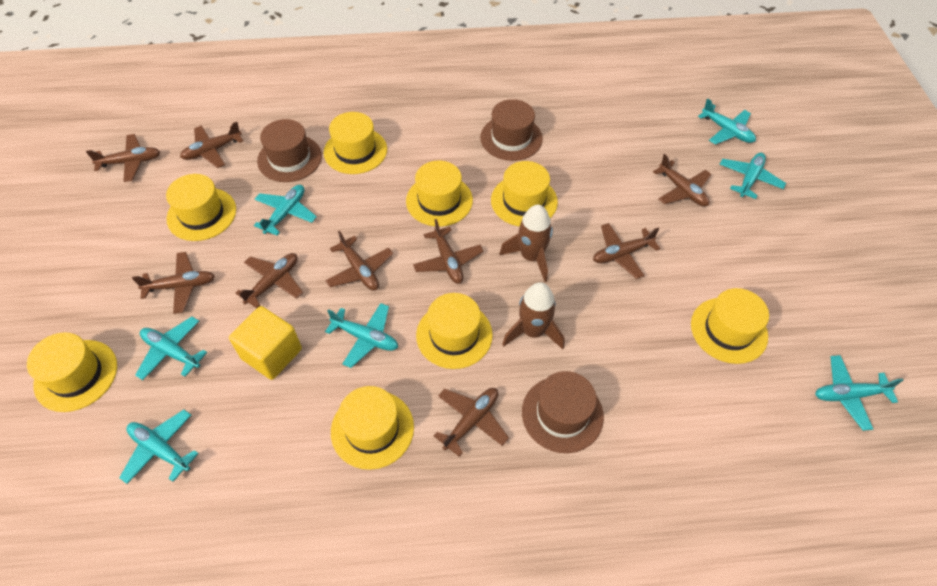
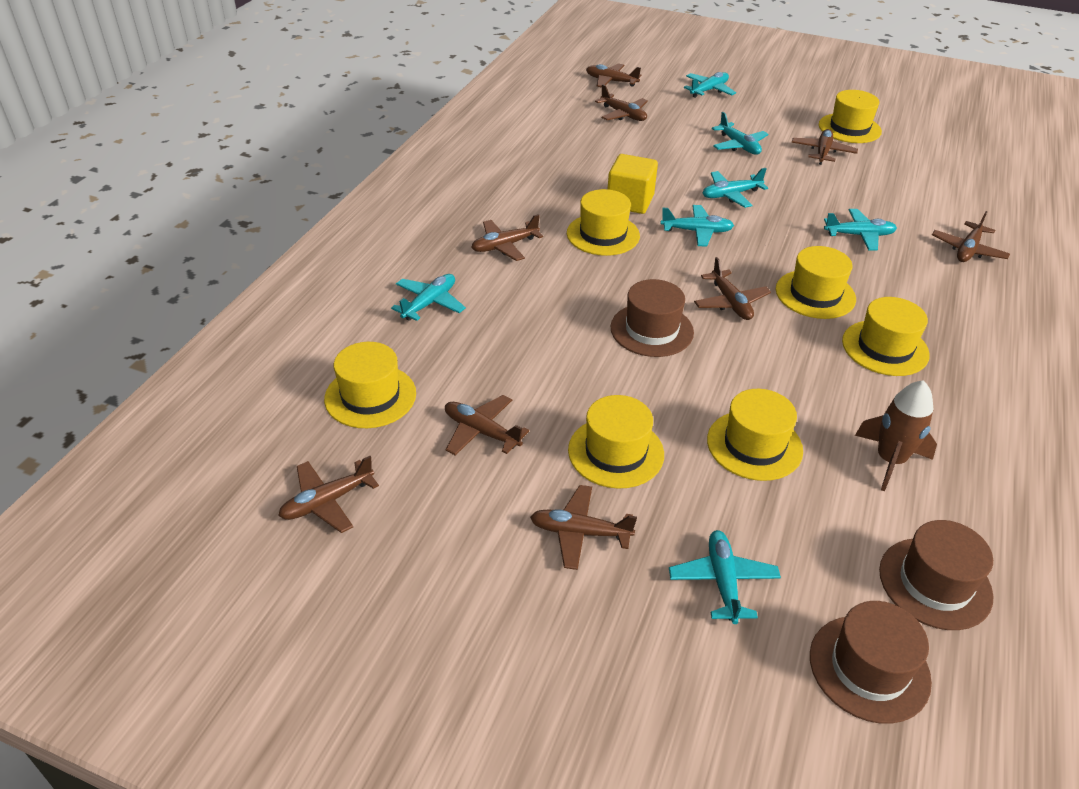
brown rocket: 2 -> 1
yellow hat: 8 -> 7

